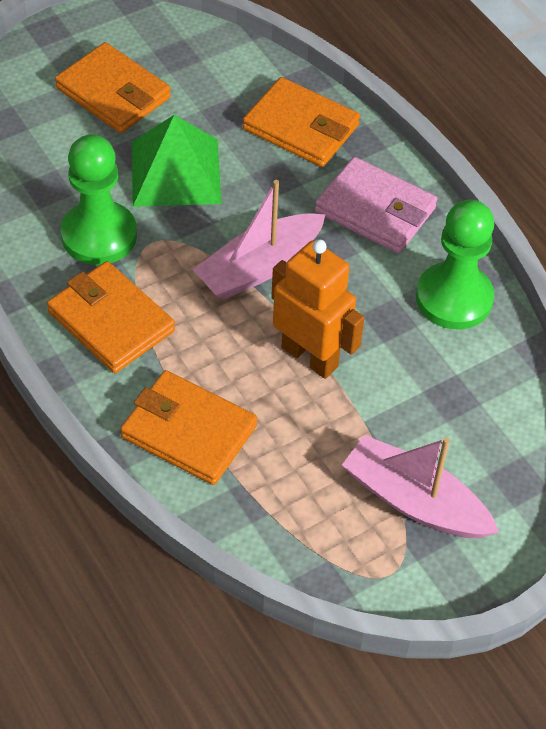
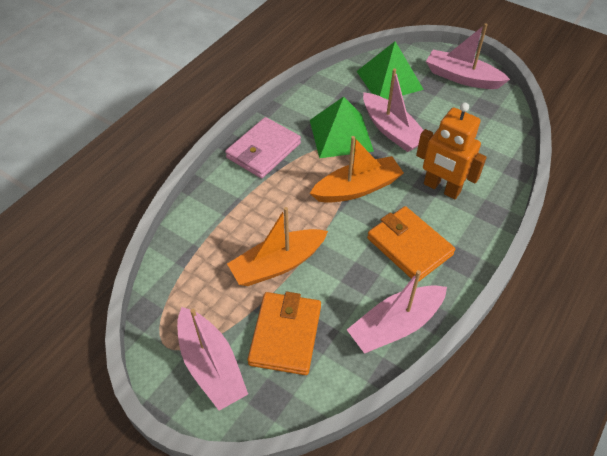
green pawn: 2 -> 0
green pyramid: 1 -> 2
orange boat: 0 -> 2
orange wallet: 4 -> 2
pink boat: 2 -> 4

